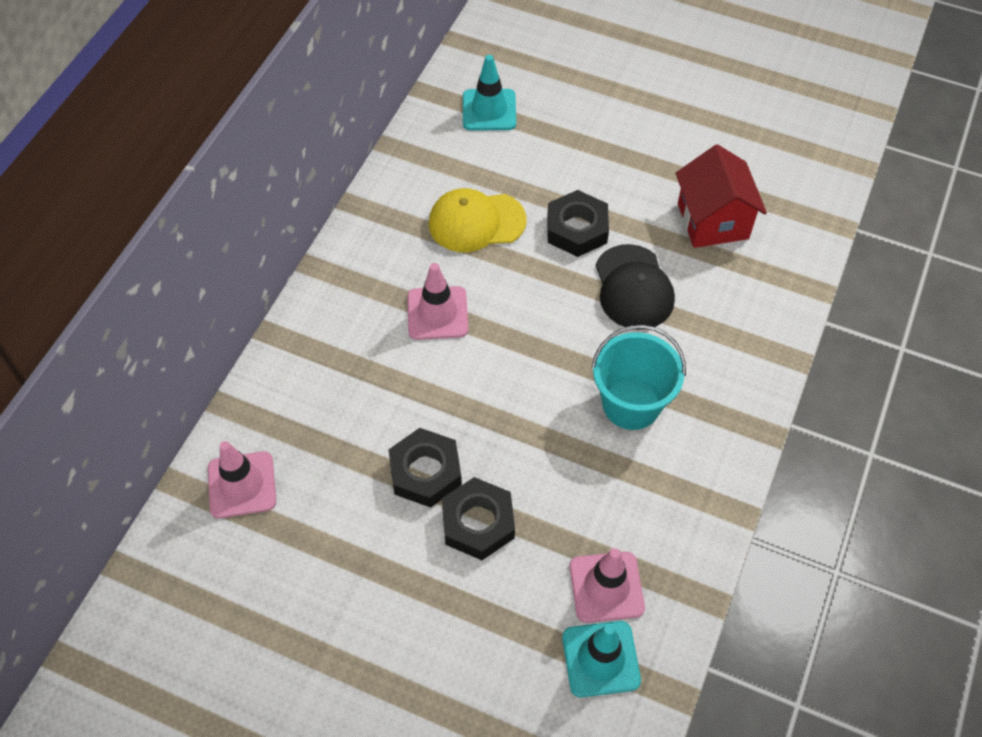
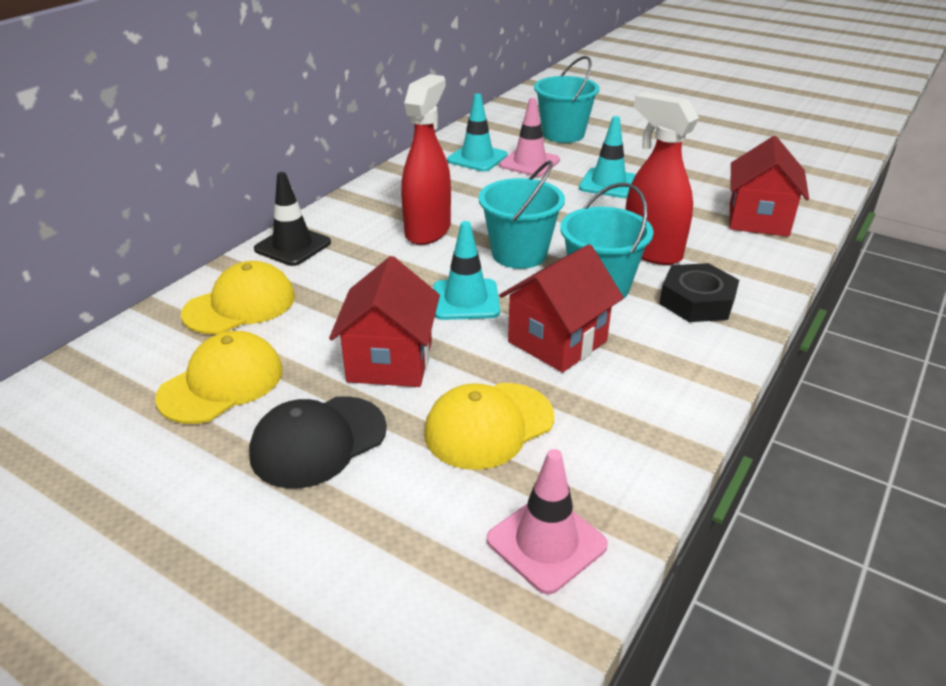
black nut: 3 -> 1
black traffic cone: 0 -> 1
pink traffic cone: 3 -> 2
red house: 1 -> 3
red spray bottle: 0 -> 2
turquoise bucket: 1 -> 3
turquoise traffic cone: 2 -> 3
yellow cap: 1 -> 3

